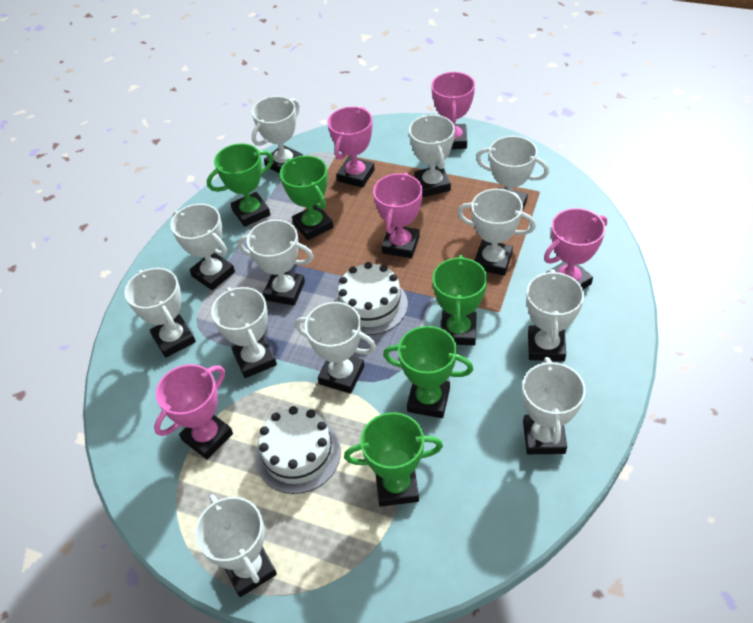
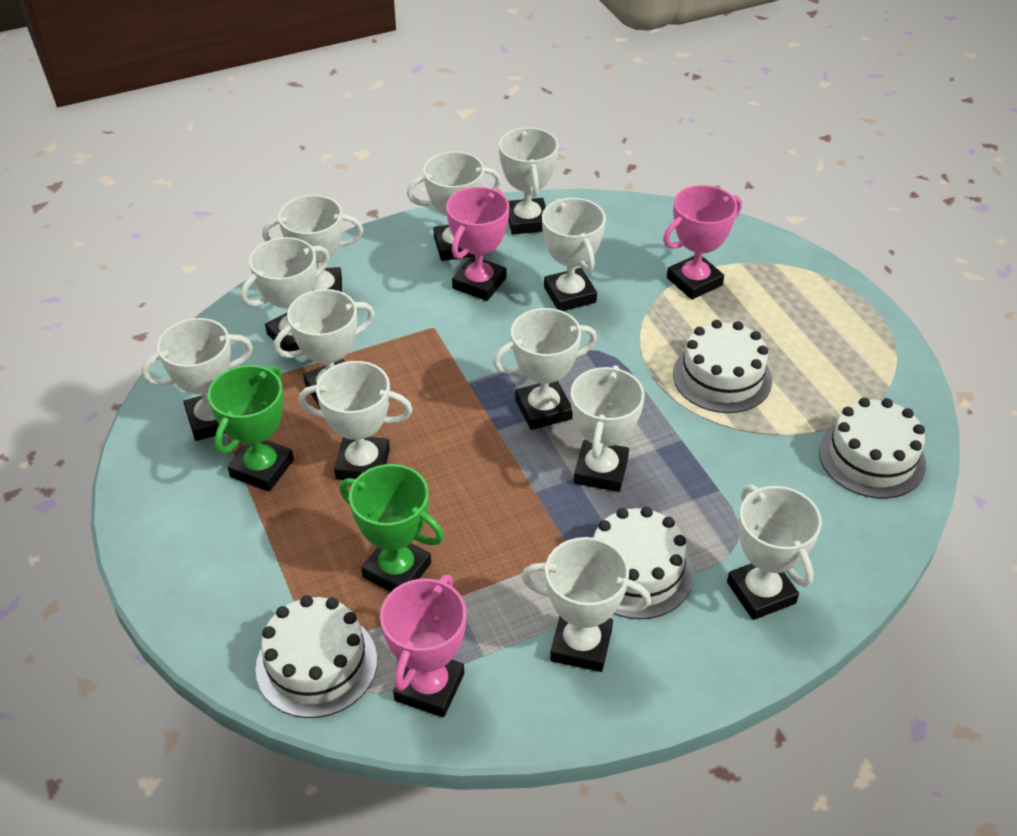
green trophy: 5 -> 2
pink trophy: 5 -> 3
white cake: 2 -> 4

